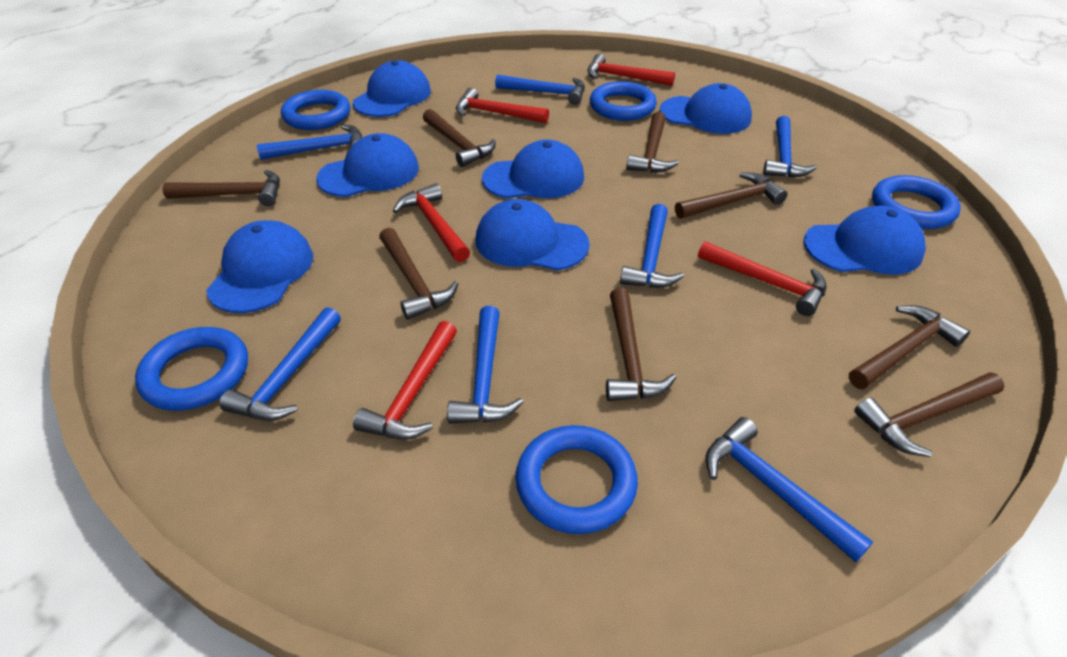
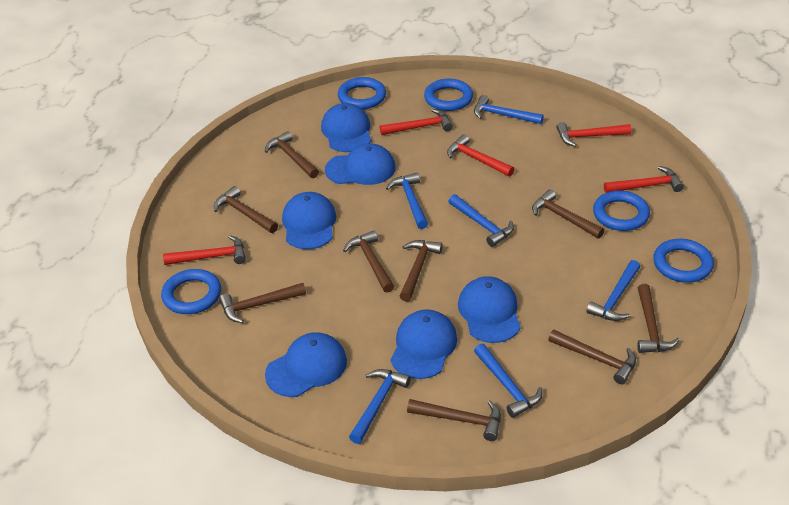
blue cap: 7 -> 6
blue hammer: 7 -> 6
brown hammer: 8 -> 9

